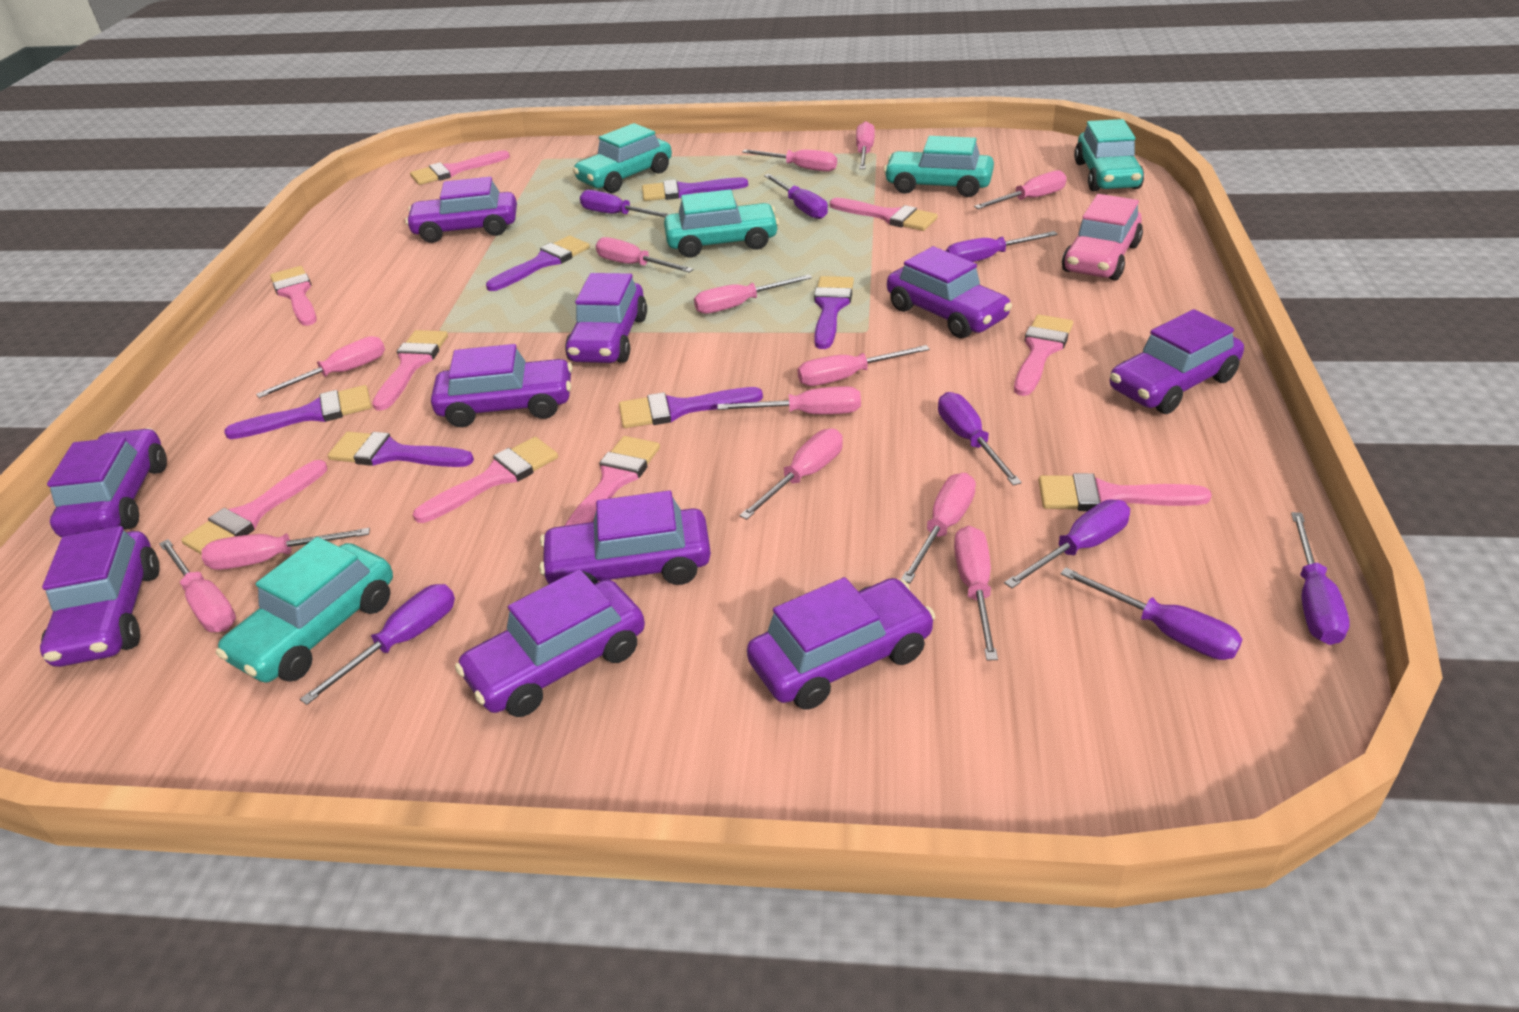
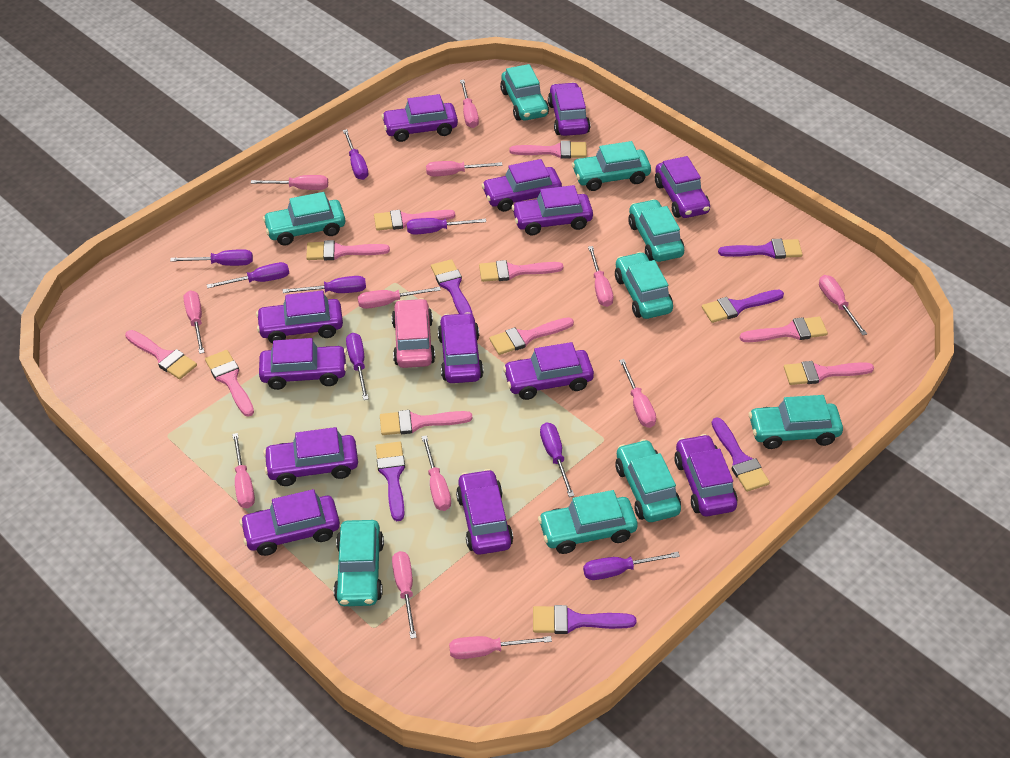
pink brush: 9 -> 10
pink screwdriver: 13 -> 12
purple car: 10 -> 13
turquoise car: 5 -> 9

